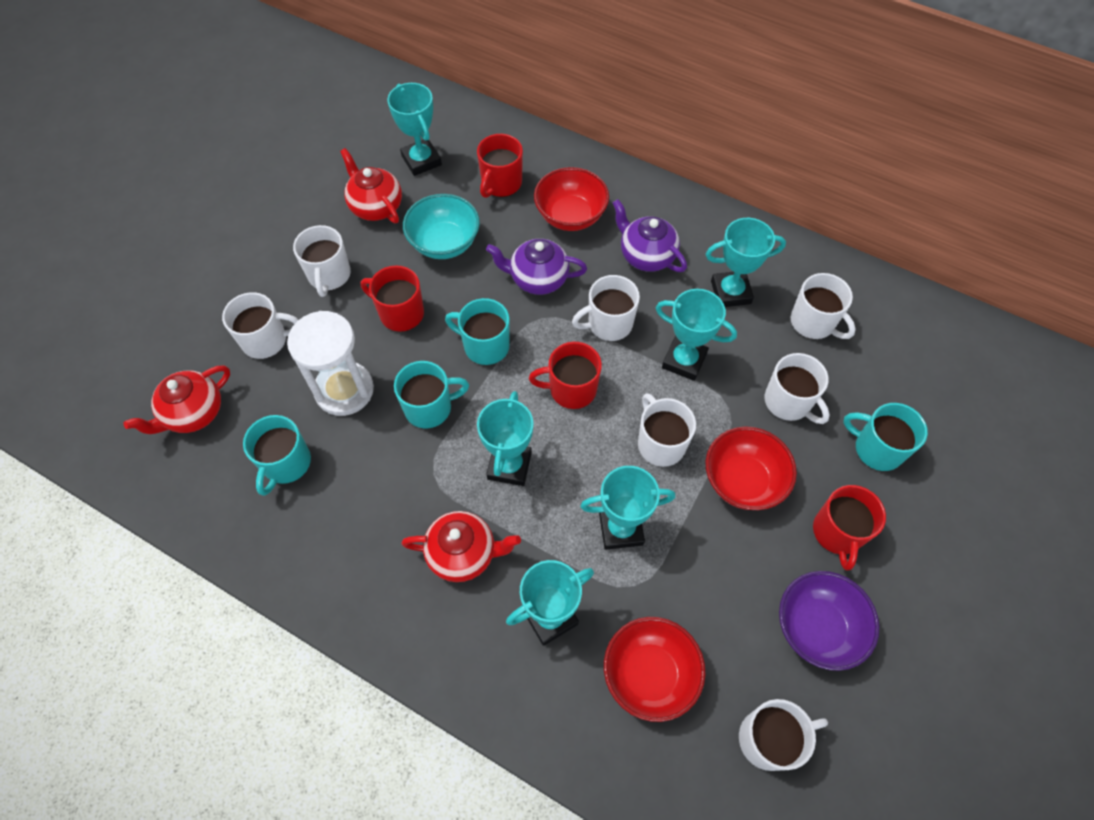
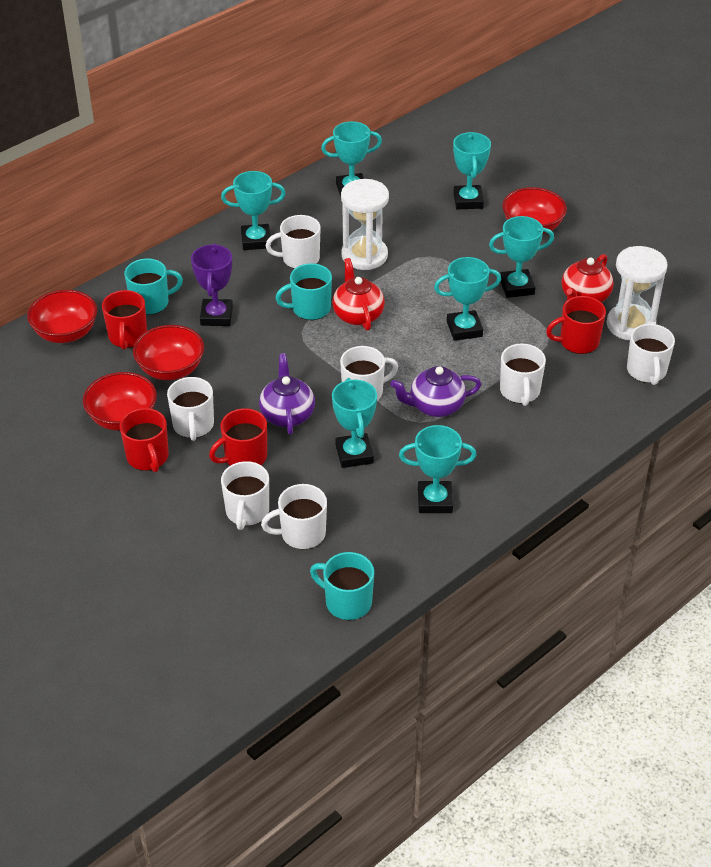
purple bowl: 1 -> 0
purple trophy: 0 -> 1
red bowl: 3 -> 4
red teapot: 3 -> 2
turquoise bowl: 1 -> 0
turquoise mug: 4 -> 3
turquoise trophy: 6 -> 7
white hourglass: 1 -> 2

